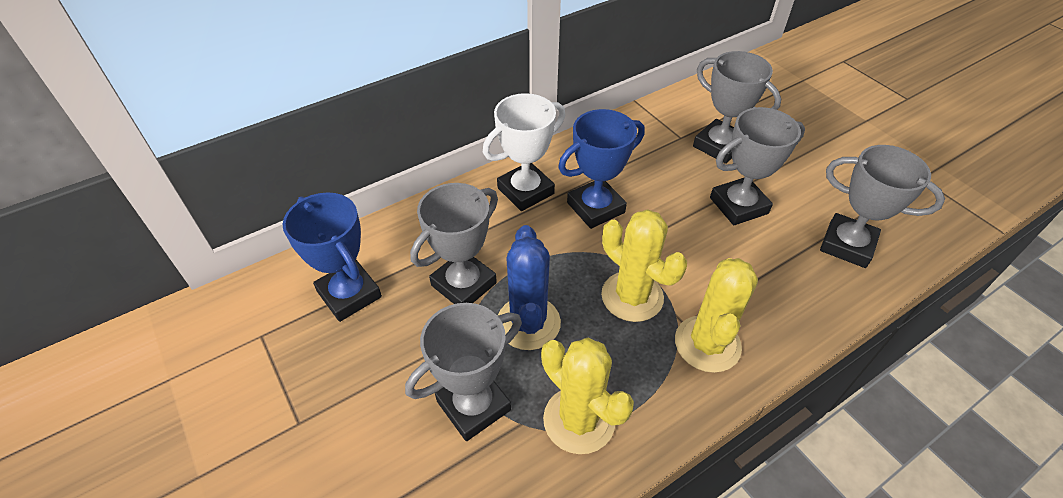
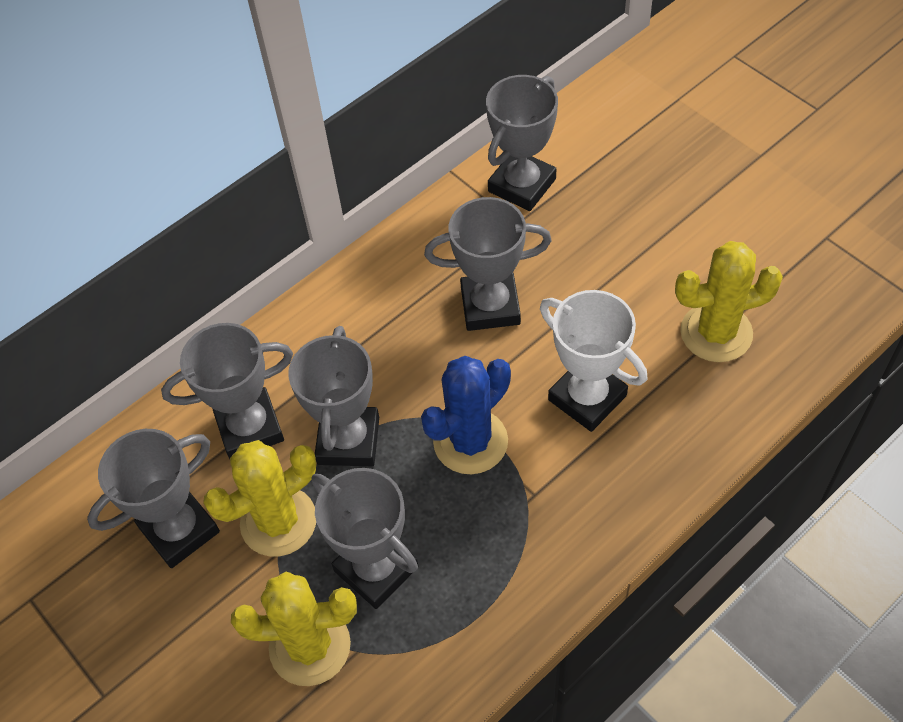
blue trophy: 2 -> 0
grey trophy: 5 -> 6

